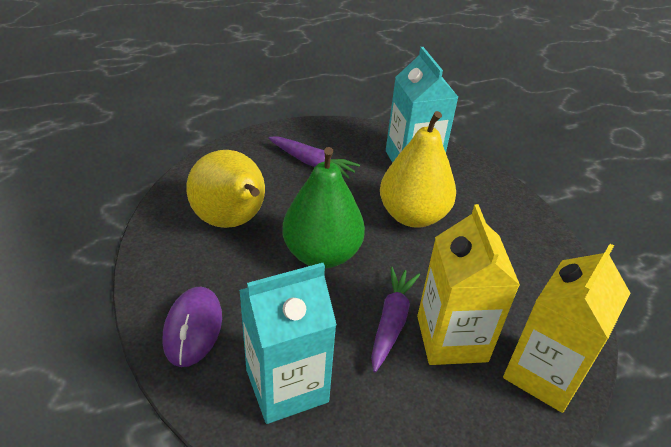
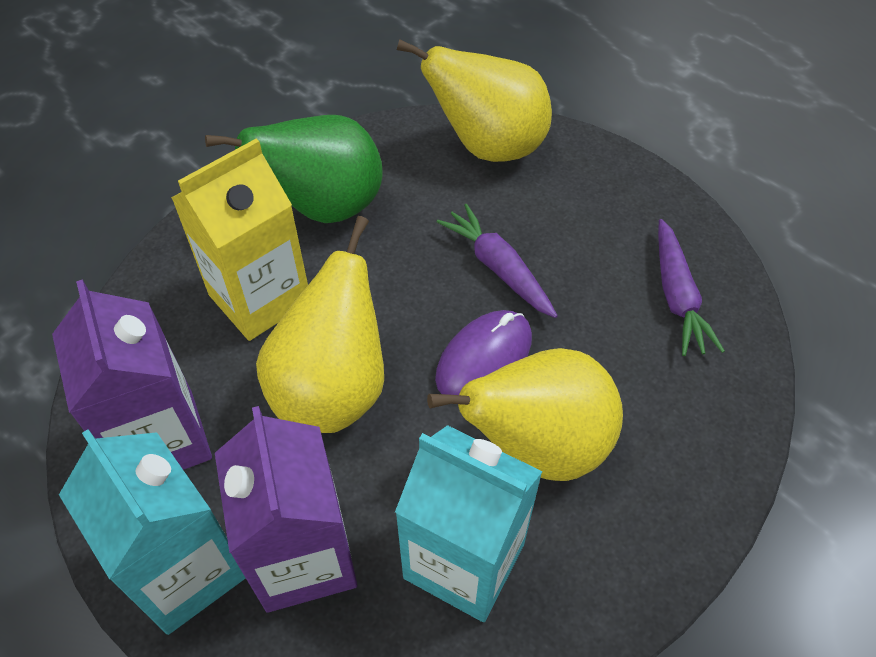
purple carton: 0 -> 2
yellow carton: 2 -> 1
yellow pear: 2 -> 3

